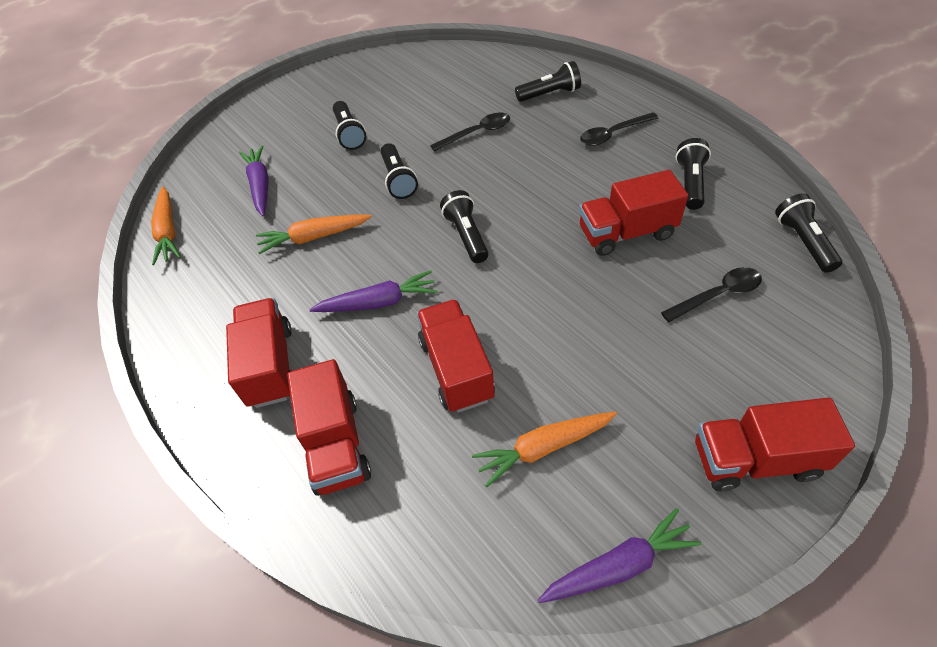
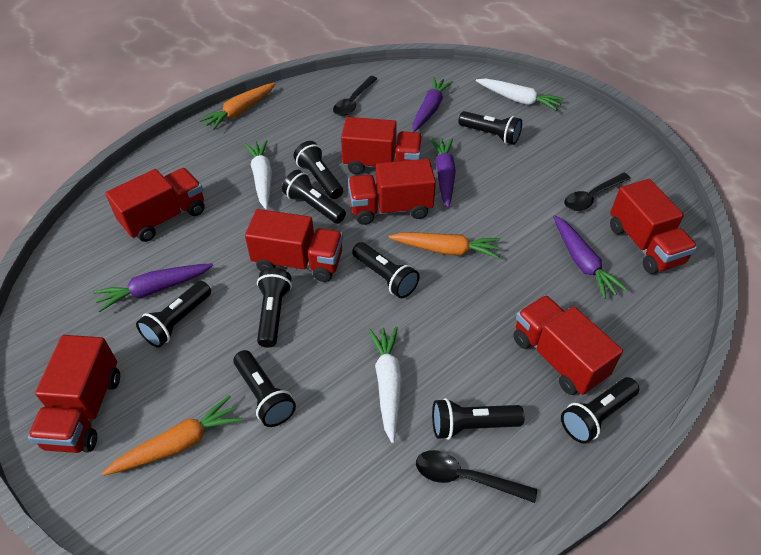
black flashlight: 6 -> 9
purple carrot: 3 -> 4
red truck: 5 -> 7
white carrot: 0 -> 3

